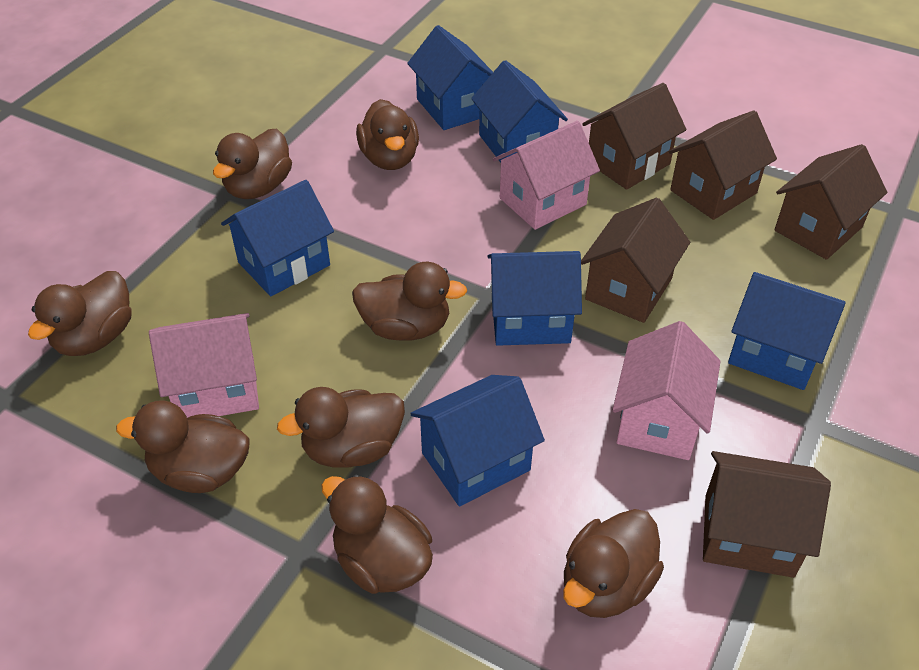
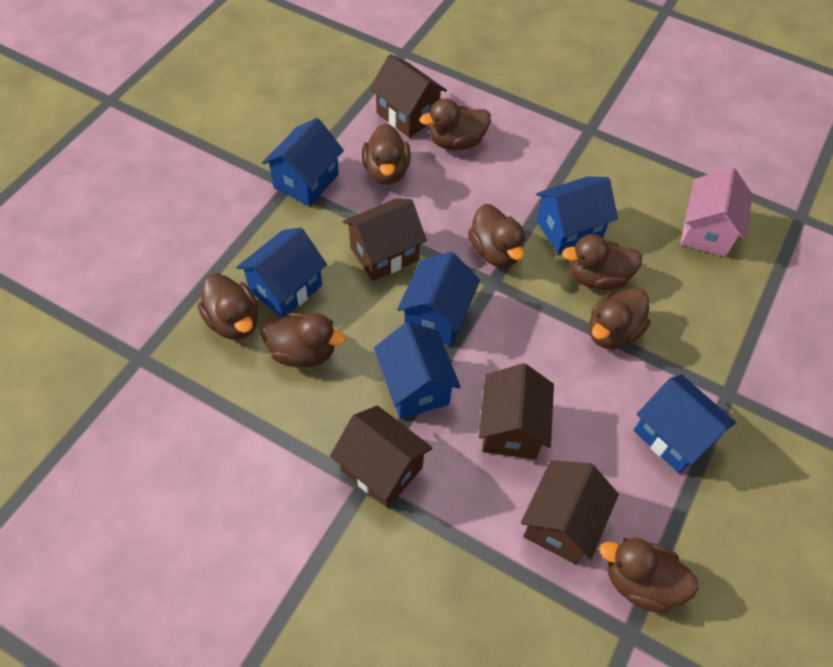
pink house: 3 -> 1

